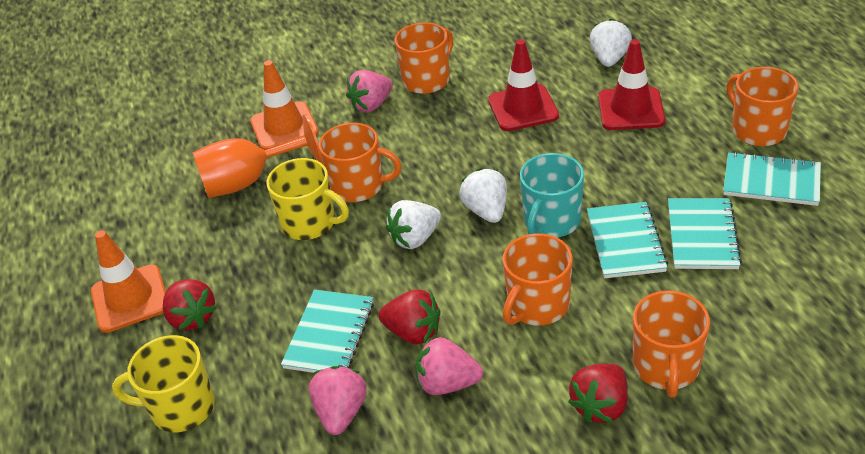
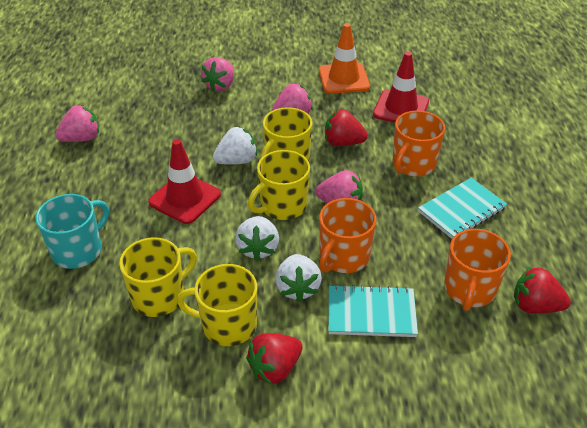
orange goblet: 1 -> 0
orange mug: 5 -> 3
orange traffic cone: 2 -> 1
pink strawberry: 3 -> 4
turquoise notebook: 4 -> 2
yellow mug: 2 -> 4

